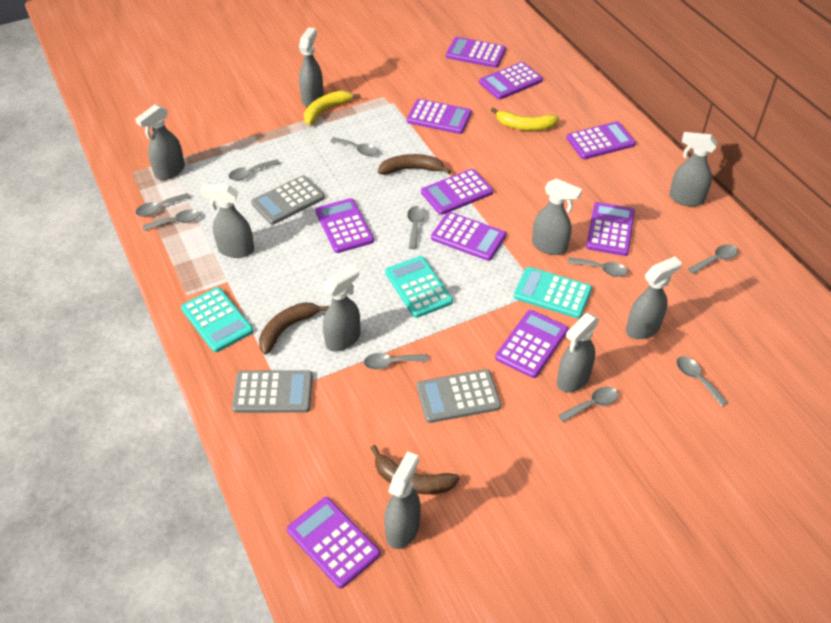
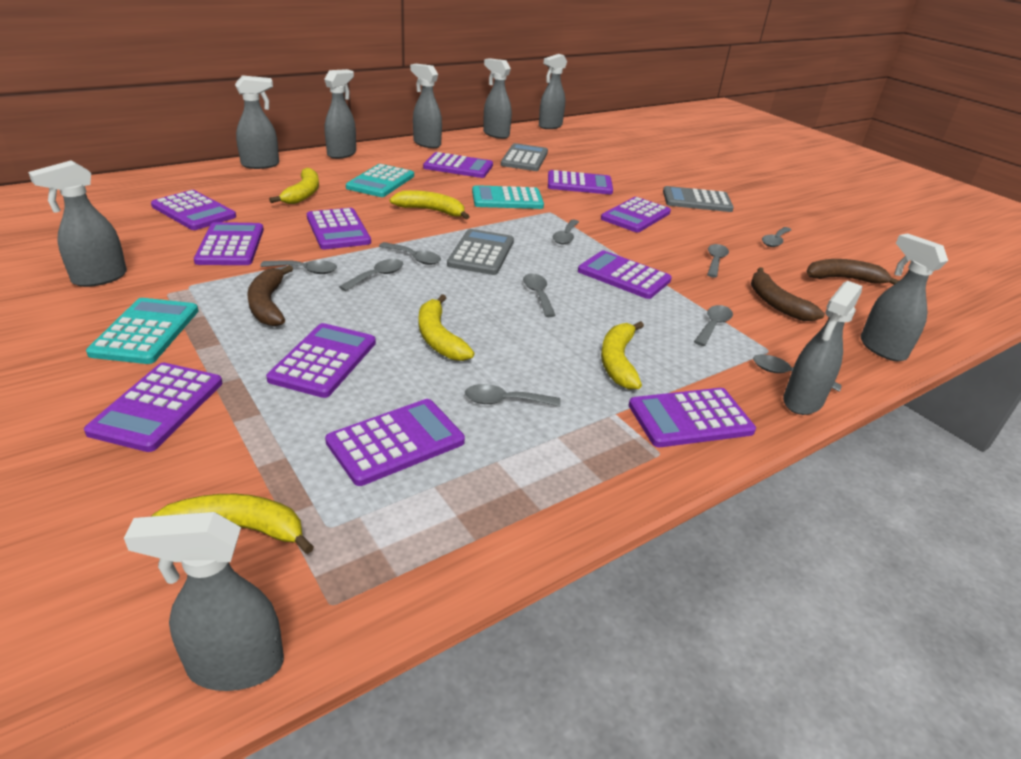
purple calculator: 10 -> 11
yellow banana: 2 -> 5

